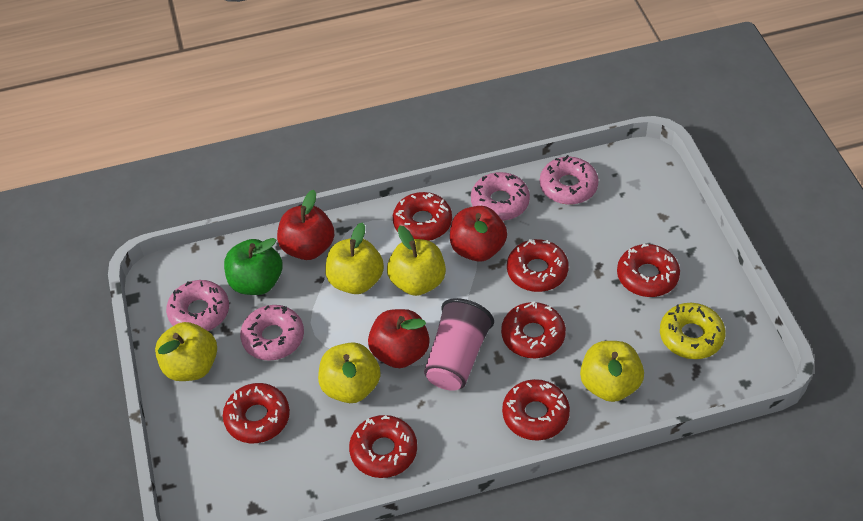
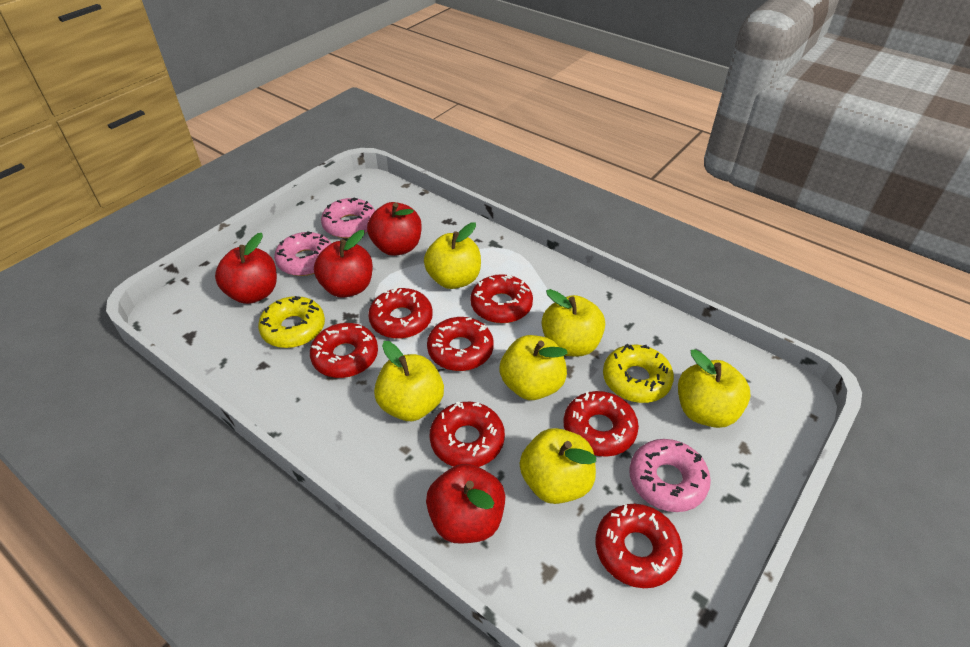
green apple: 1 -> 0
pink cup: 1 -> 0
pink donut: 4 -> 3
red apple: 3 -> 4
yellow apple: 5 -> 6
yellow donut: 1 -> 2

